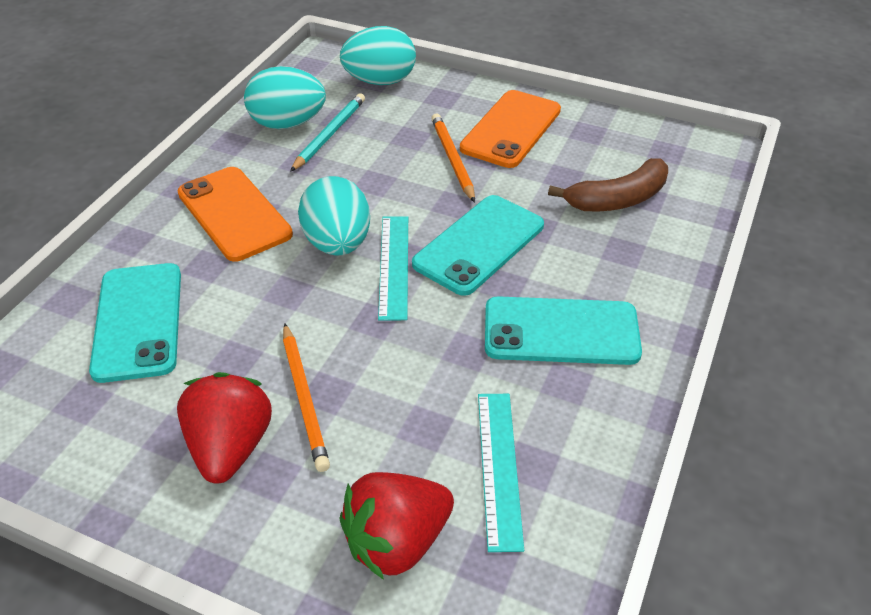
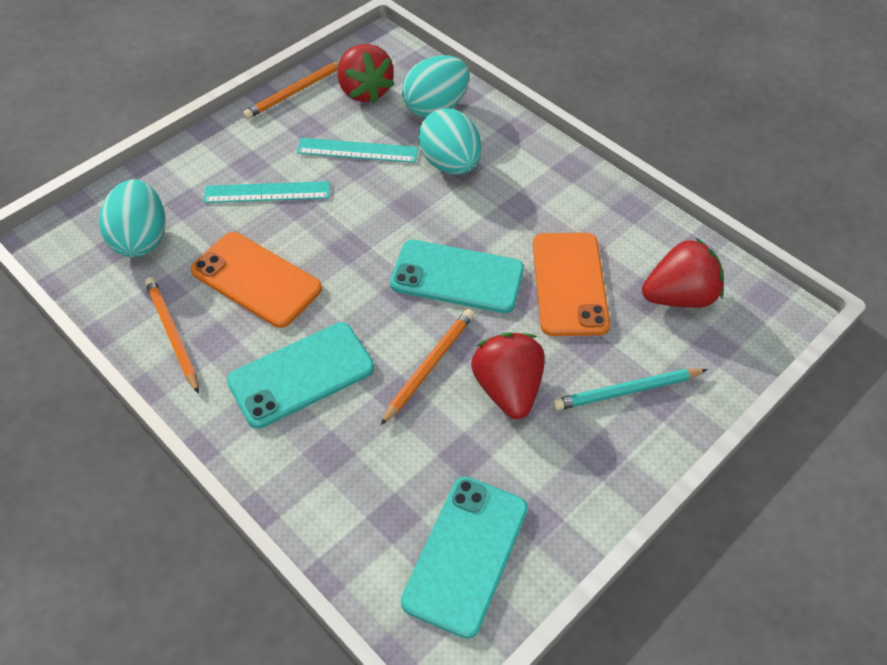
brown banana: 1 -> 0
orange pencil: 2 -> 3
red strawberry: 2 -> 3

